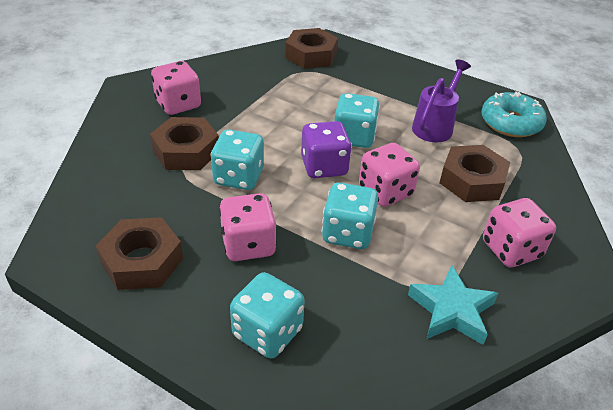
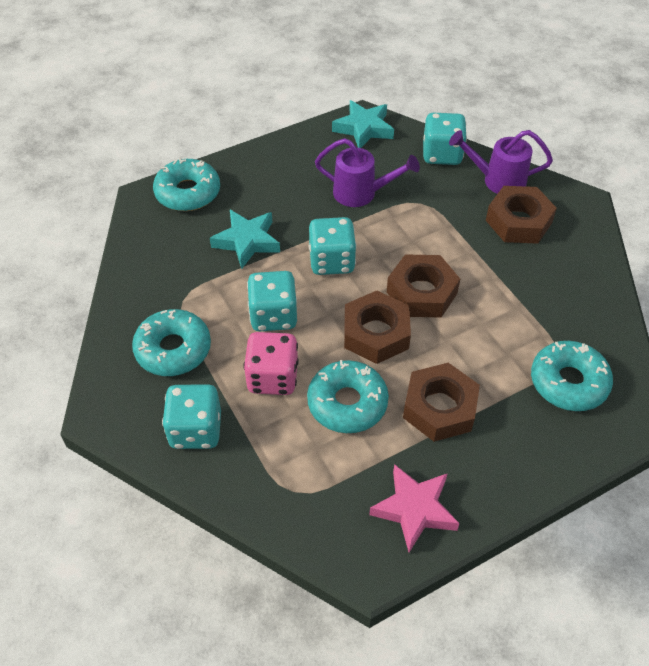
pink dice: 4 -> 1
pink star: 0 -> 1
purple dice: 1 -> 0
purple watering can: 1 -> 2
turquoise donut: 1 -> 4
turquoise star: 1 -> 2

